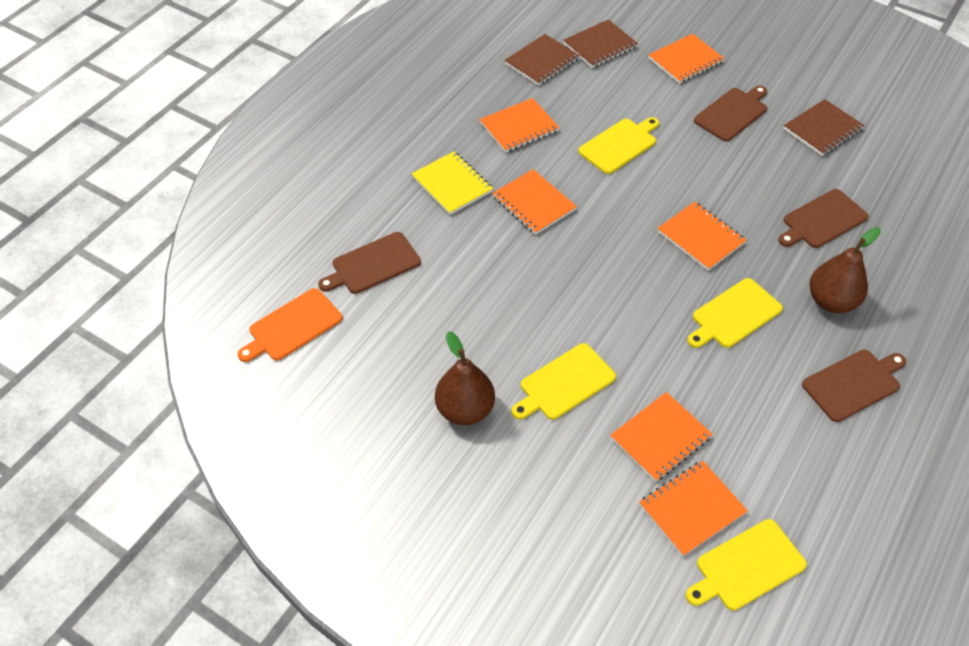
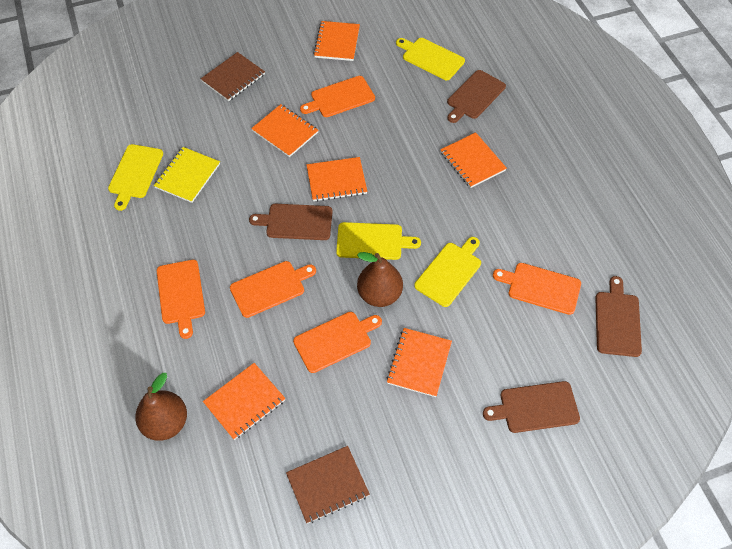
brown notebook: 3 -> 2
orange cutting board: 1 -> 5

